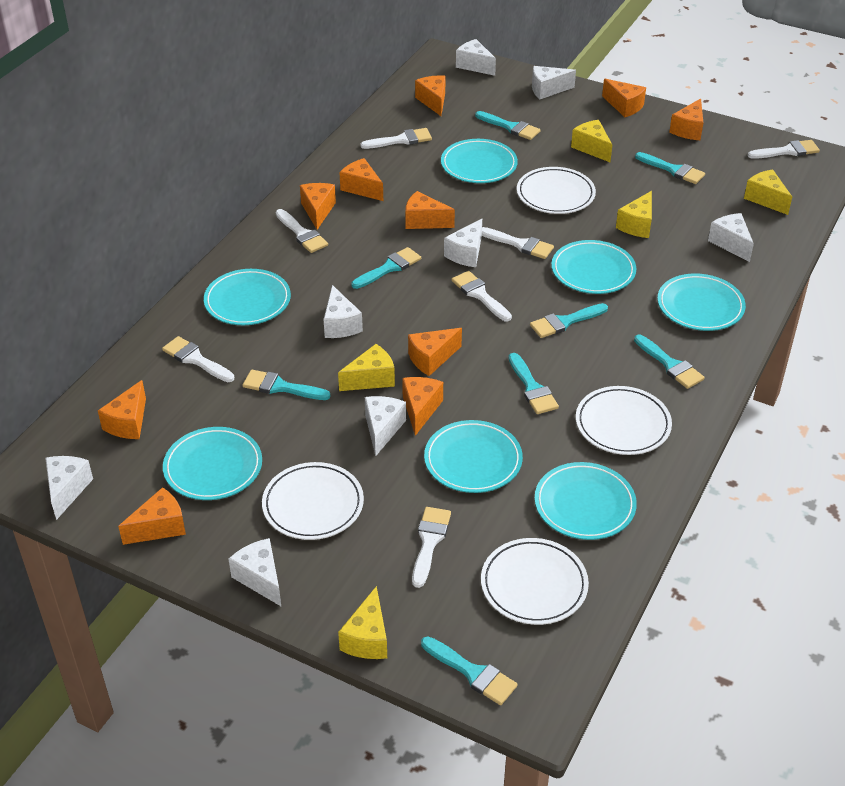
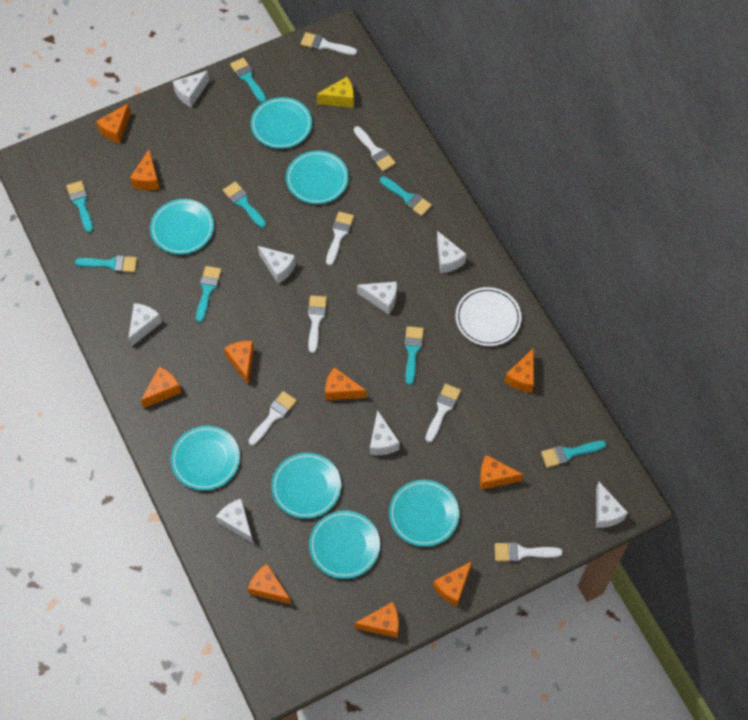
white plate: 4 -> 1
yellow cheese: 5 -> 1

